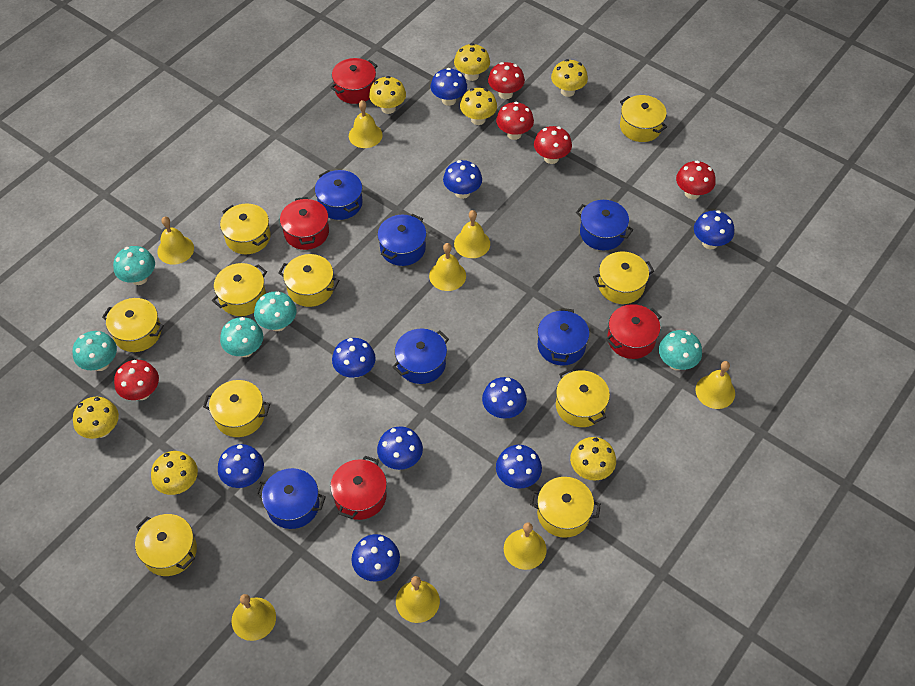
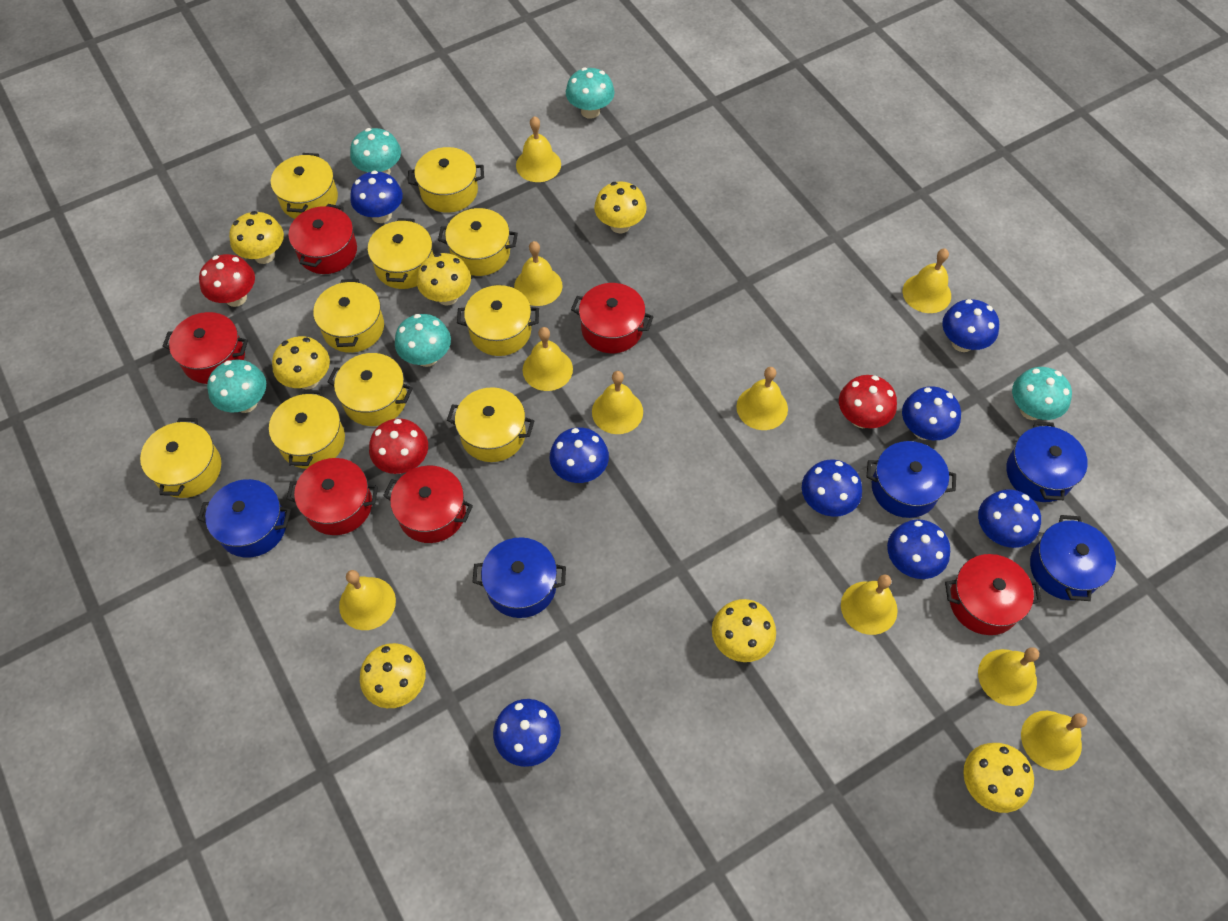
blue mushroom: 9 -> 8
blue pot: 6 -> 5
red mushroom: 5 -> 3
red pot: 4 -> 6
yellow bell: 8 -> 10

